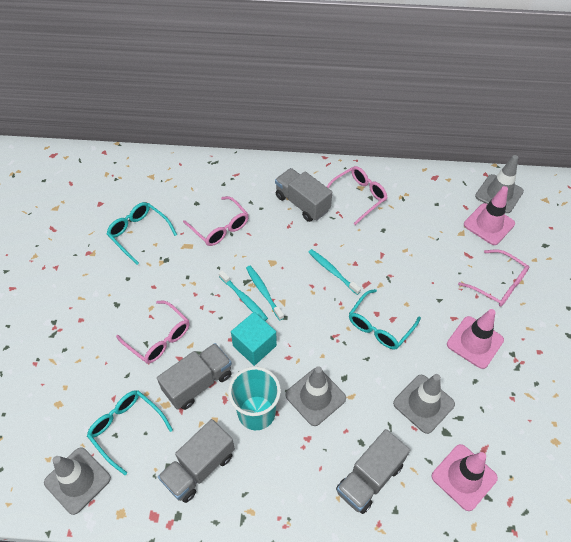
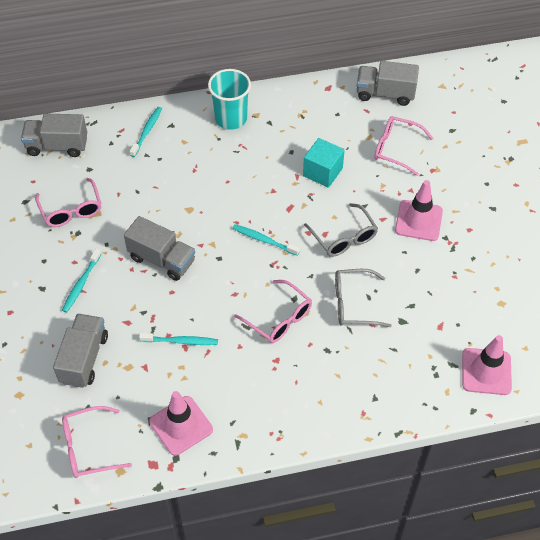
grey glasses: 0 -> 2
grey traffic cone: 4 -> 0
turquoise glasses: 3 -> 0
turquoise toothbrush: 3 -> 4

